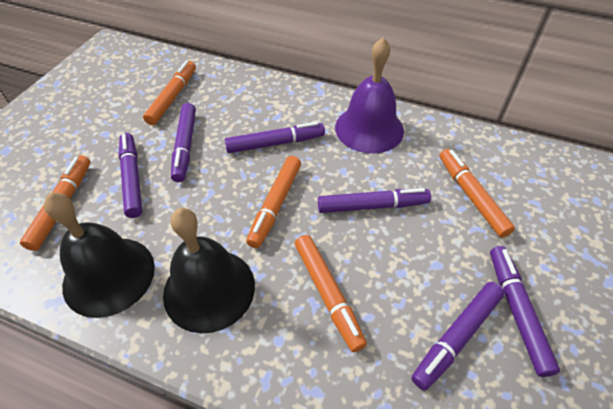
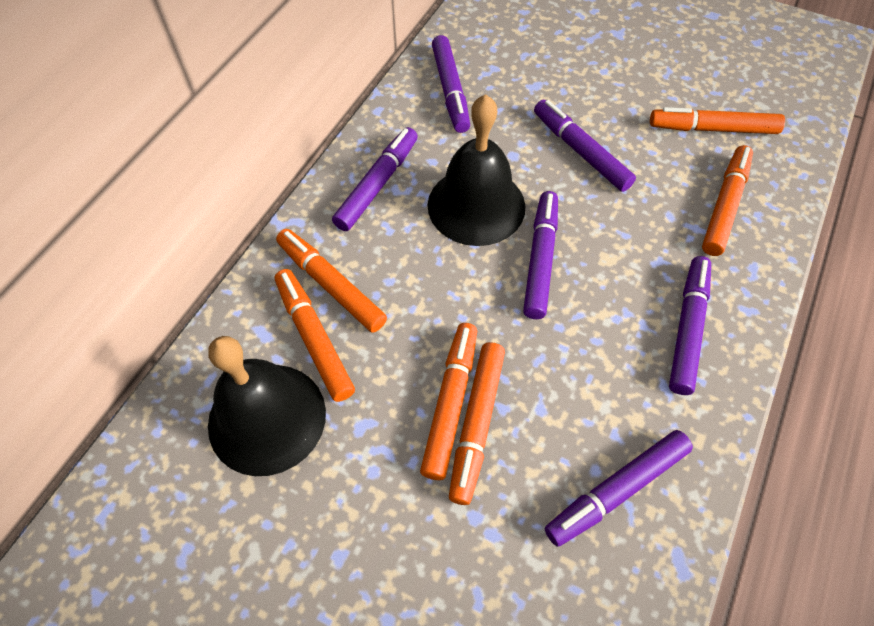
orange marker: 5 -> 6
purple bell: 1 -> 0

